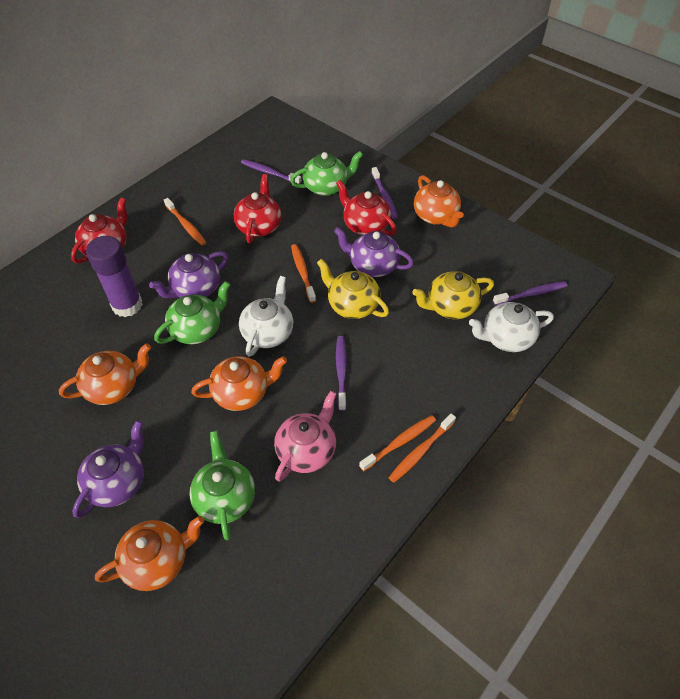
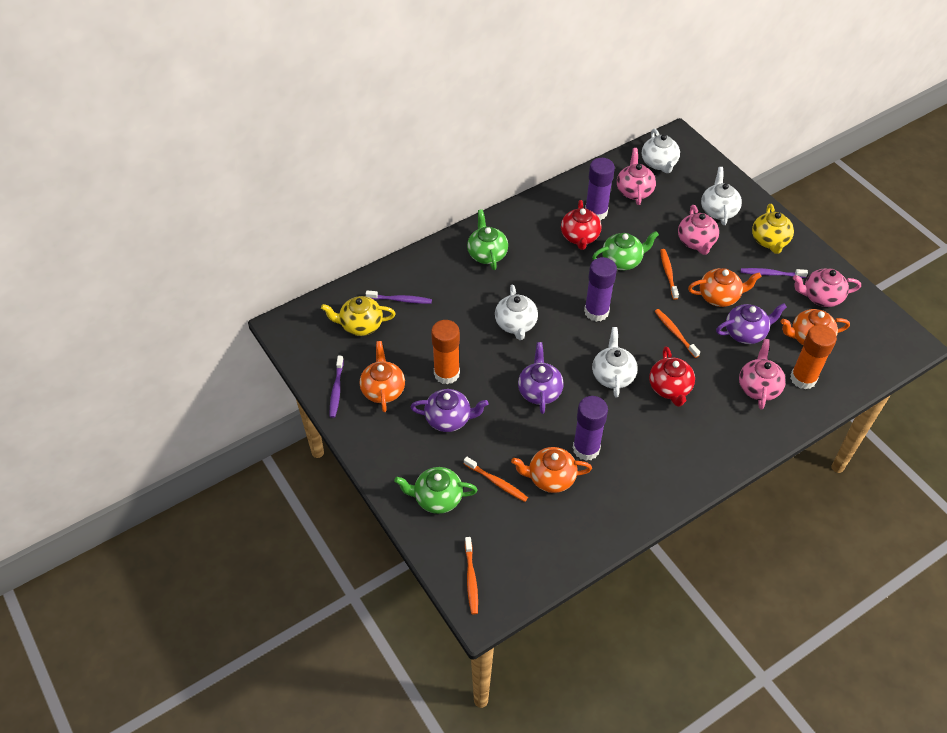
orange glue stick: 0 -> 2
pink teapot: 1 -> 4
purple glue stick: 1 -> 3
purple toothbrush: 4 -> 3
red teapot: 3 -> 2
white teapot: 2 -> 4

